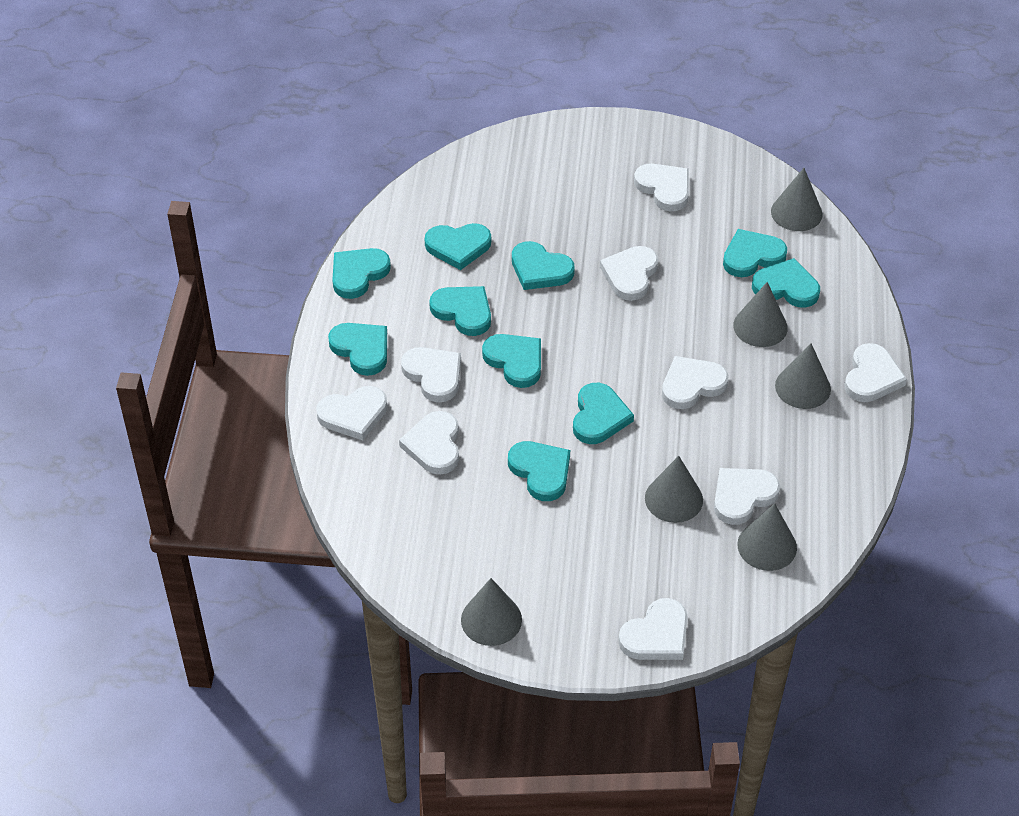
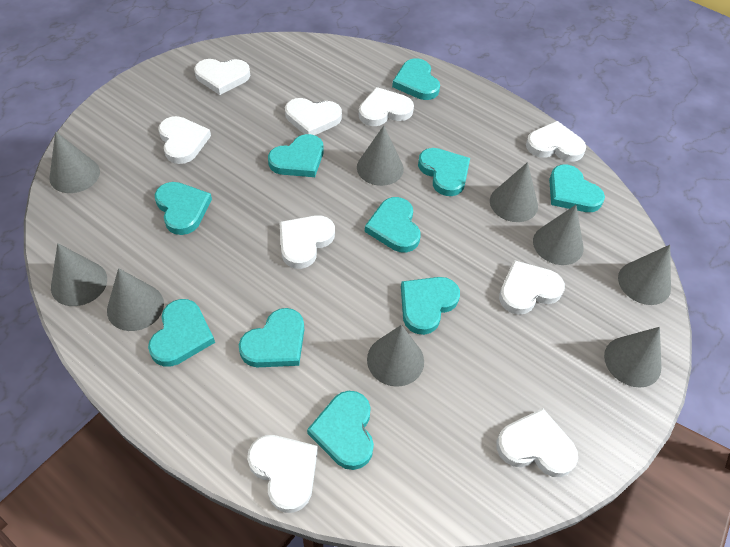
grey cone: 6 -> 9

